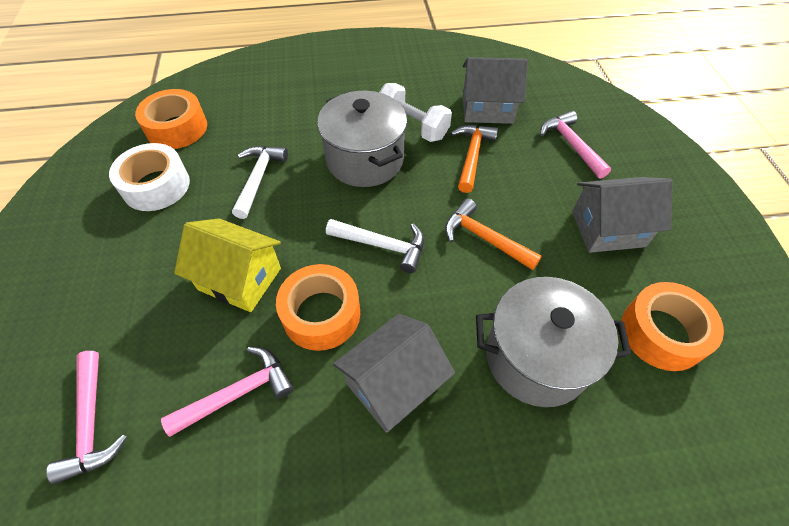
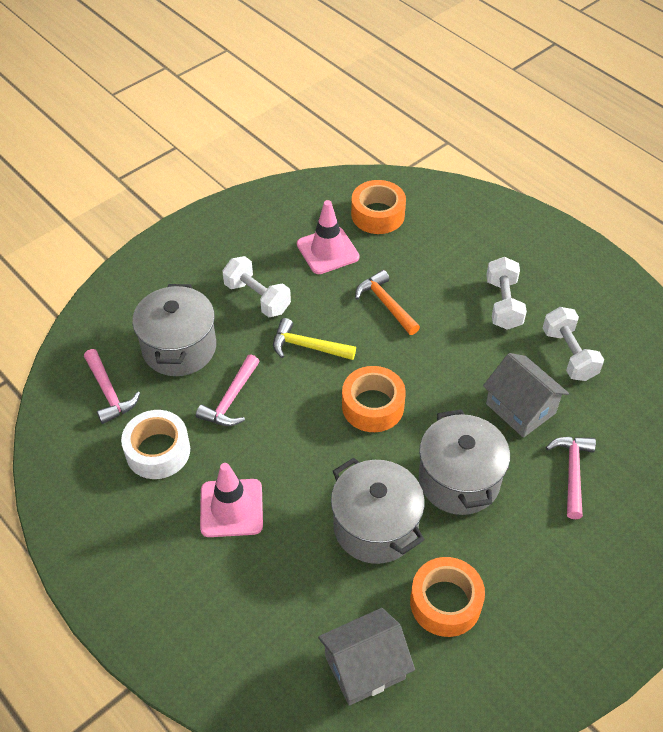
grey house: 3 -> 2
grey pot: 2 -> 3
orange hammer: 2 -> 1
pink traffic cone: 0 -> 2
white dumbbell: 1 -> 3
white hammer: 2 -> 0
yellow hammer: 0 -> 1
yellow house: 1 -> 0

